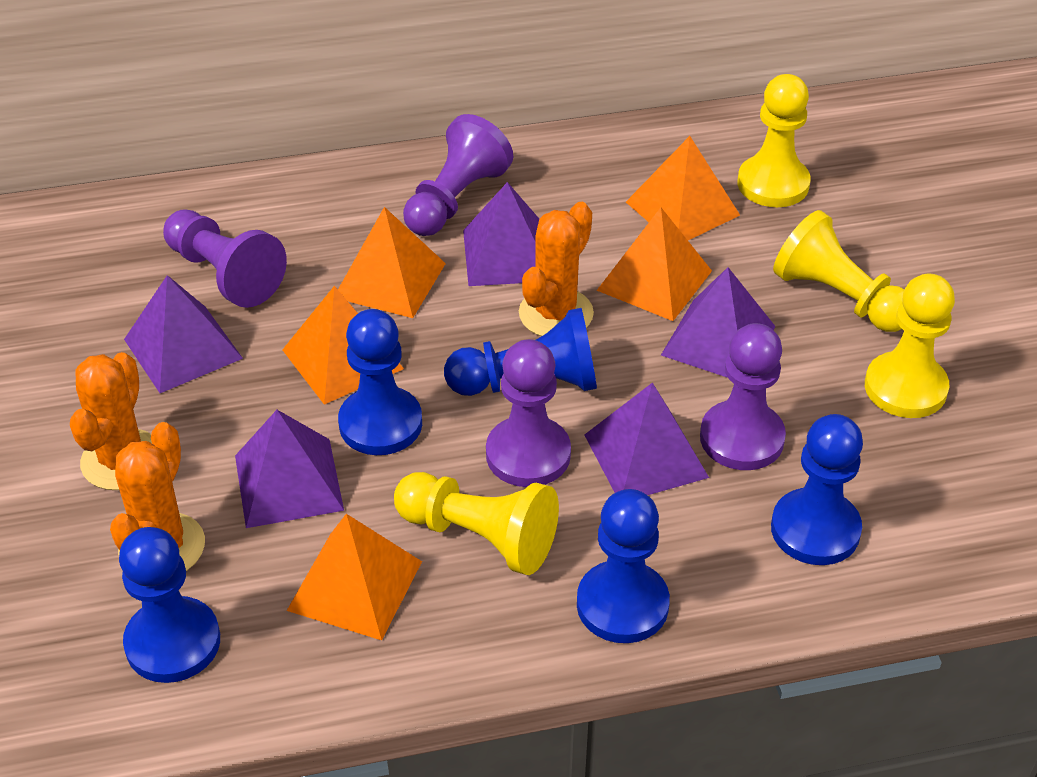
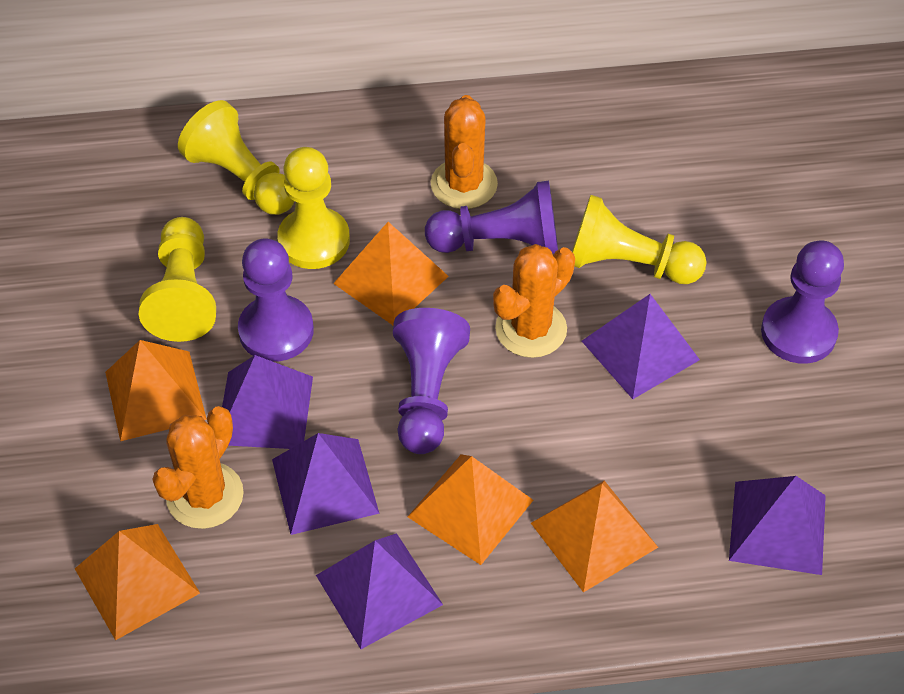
blue pawn: 5 -> 0

